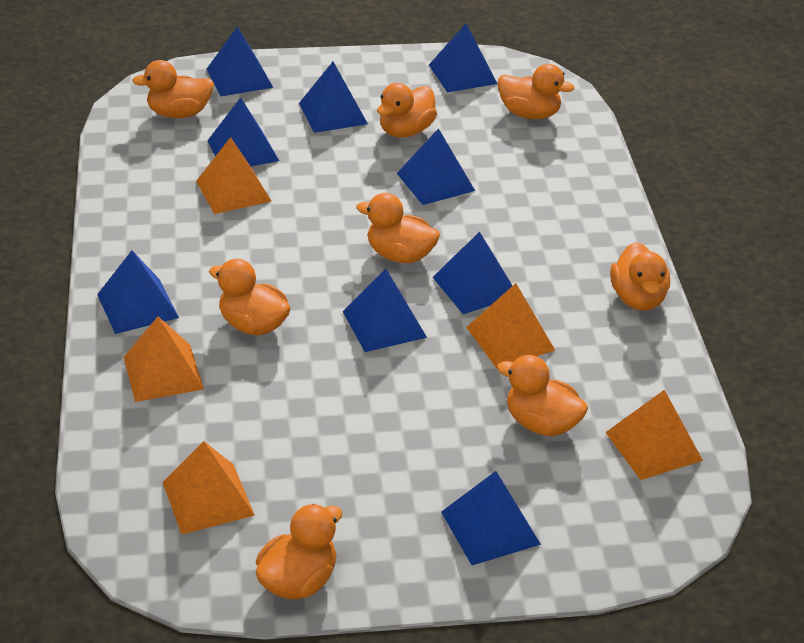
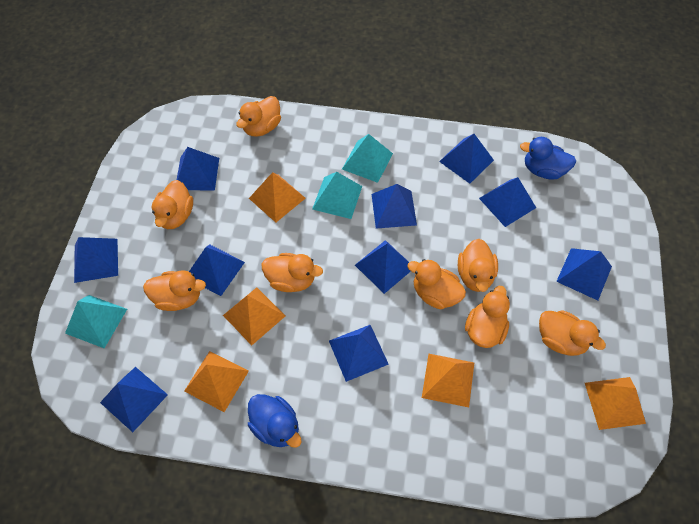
blue duck: 0 -> 2
blue pyramid: 9 -> 10
turquoise pyramid: 0 -> 3

